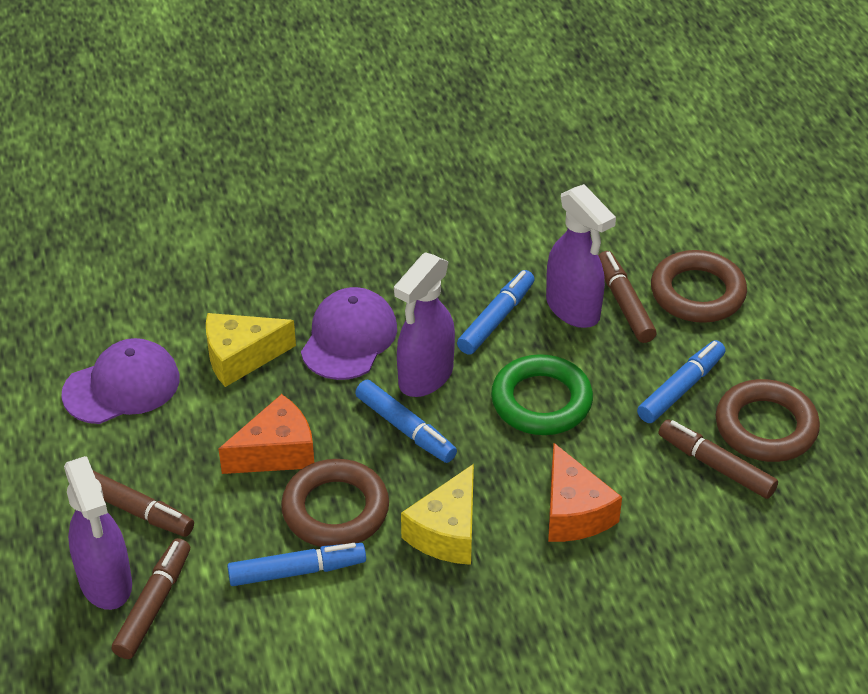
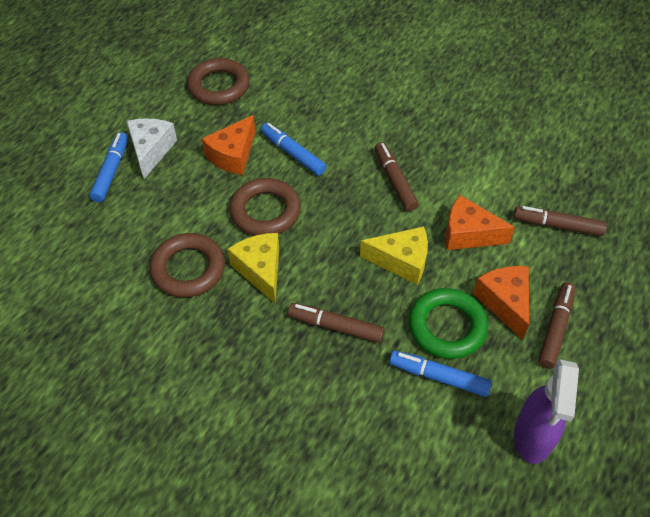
blue marker: 4 -> 3
orange cheese: 2 -> 3
purple cap: 2 -> 0
purple spray bottle: 3 -> 1
white cheese: 0 -> 1

